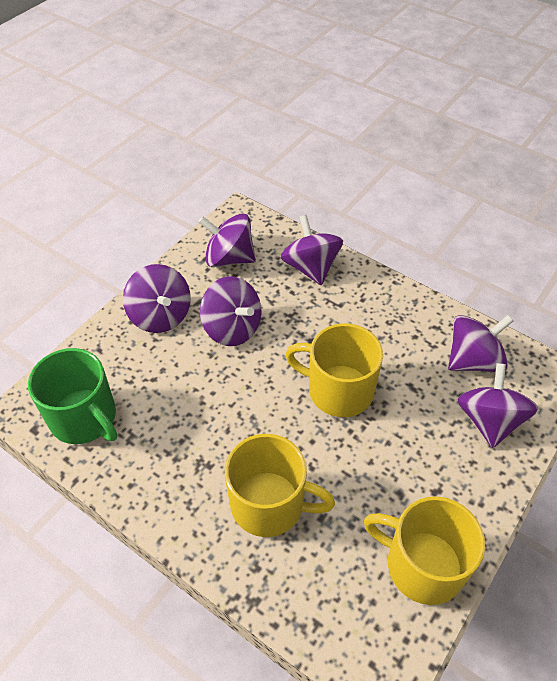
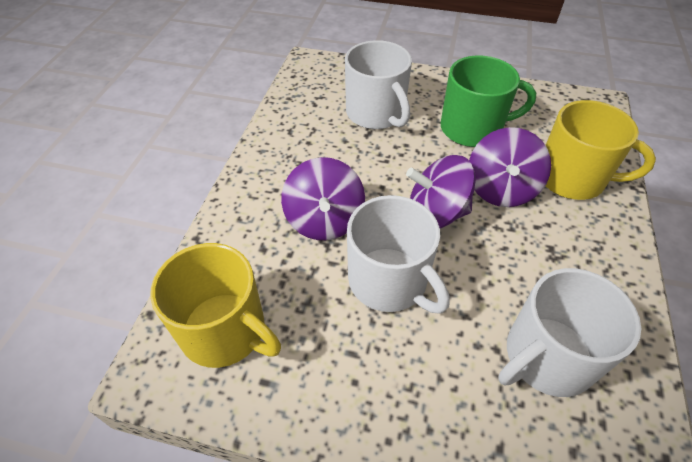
purple spinning top: 6 -> 3
white mug: 0 -> 3
yellow mug: 3 -> 2

